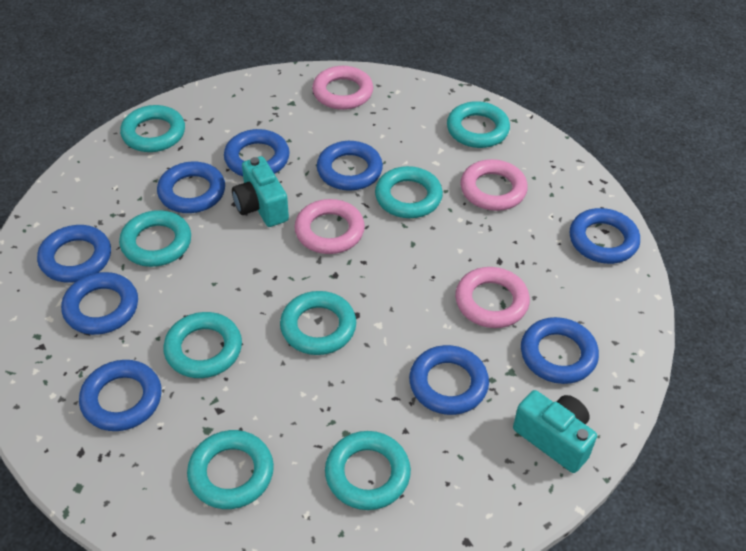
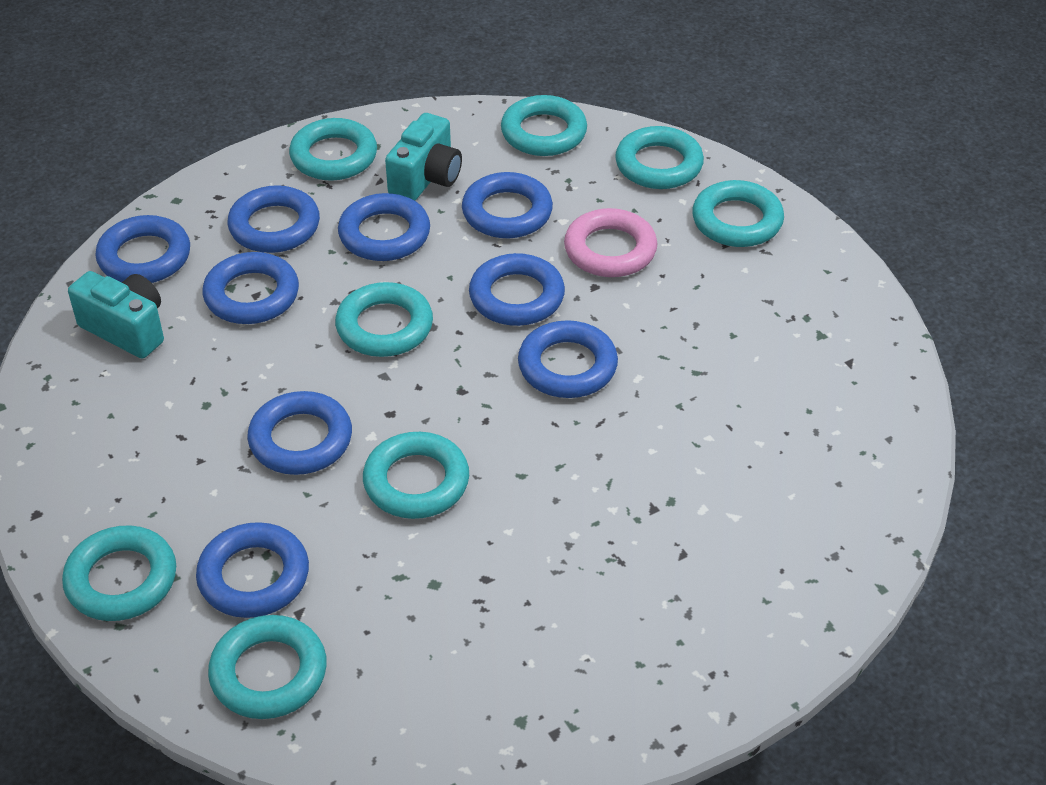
pink ring: 4 -> 1

